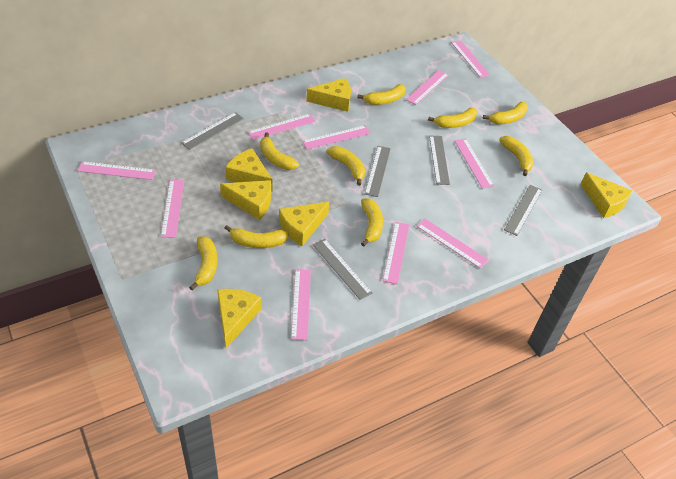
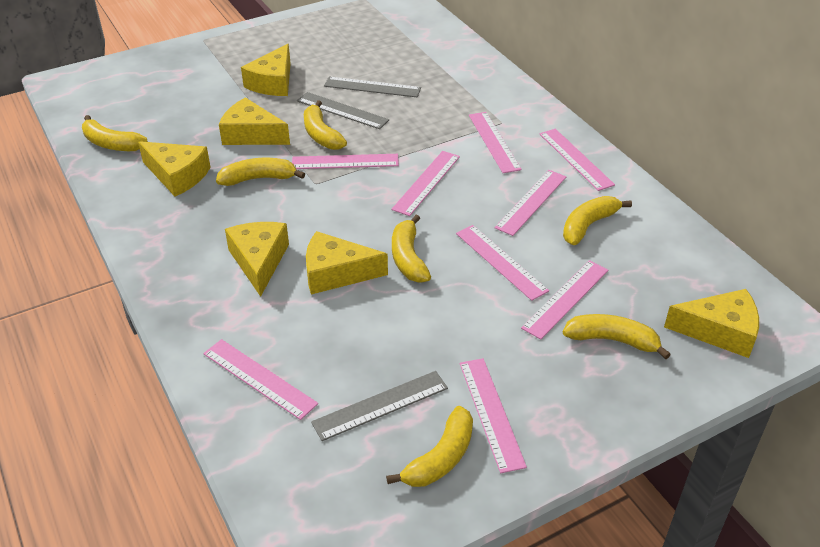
grey ruler: 5 -> 3
pink ruler: 10 -> 9
yellow banana: 9 -> 7

